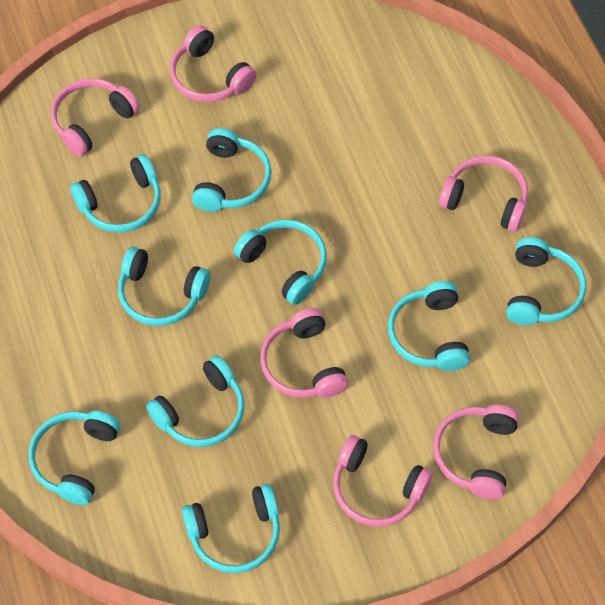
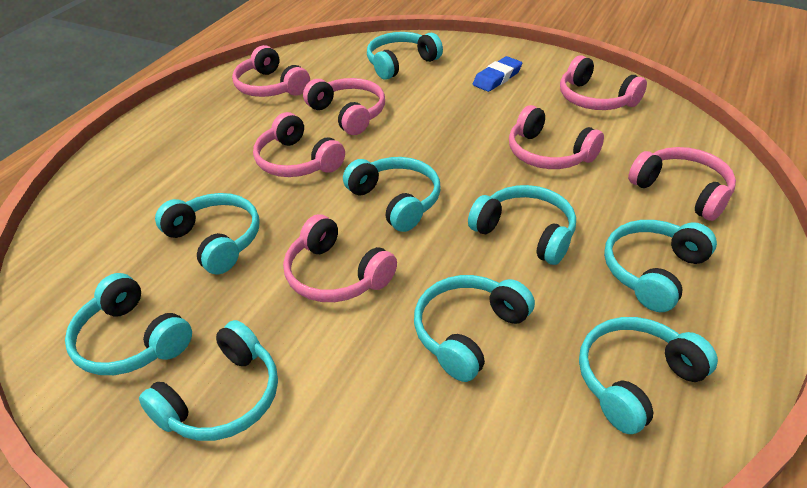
blue eraser: 0 -> 1
pink headphones: 6 -> 7

